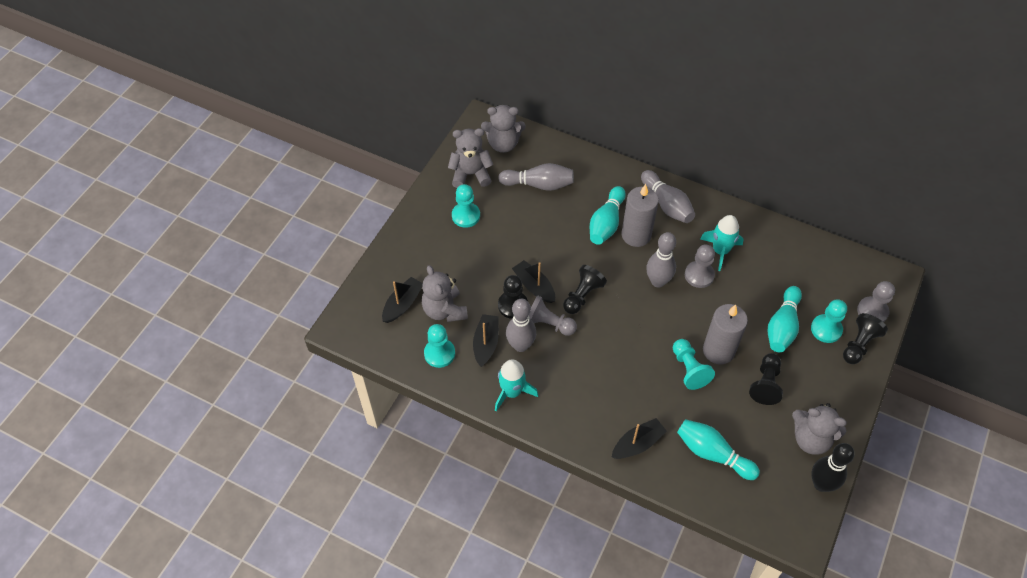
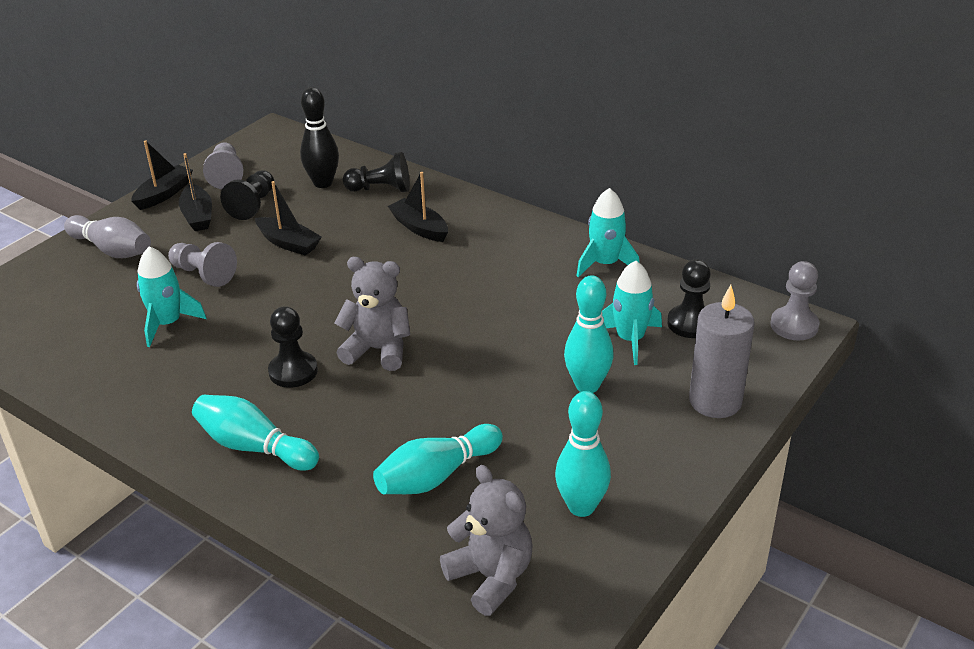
grey bowling pin: 4 -> 1
grey candle: 2 -> 1
grey teddy bear: 4 -> 2
turquoise bowling pin: 3 -> 4
turquoise pawn: 4 -> 0
turquoise rocket: 2 -> 3

